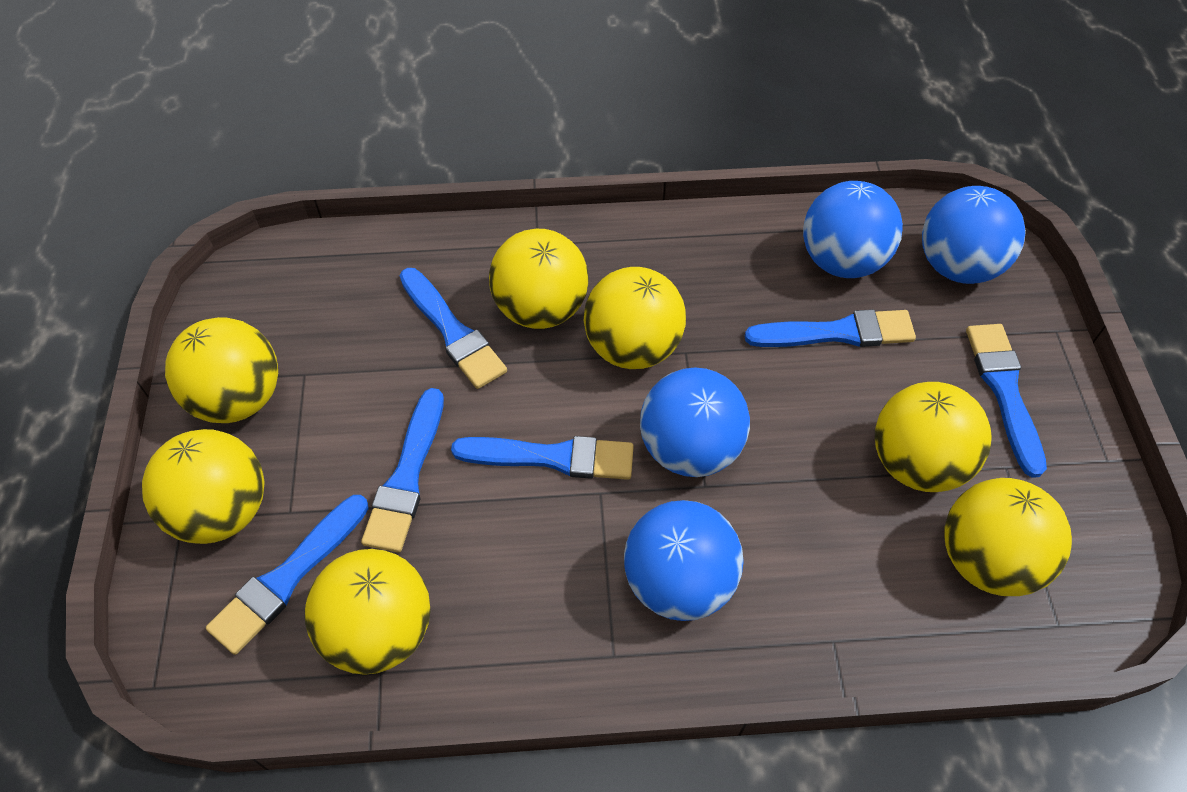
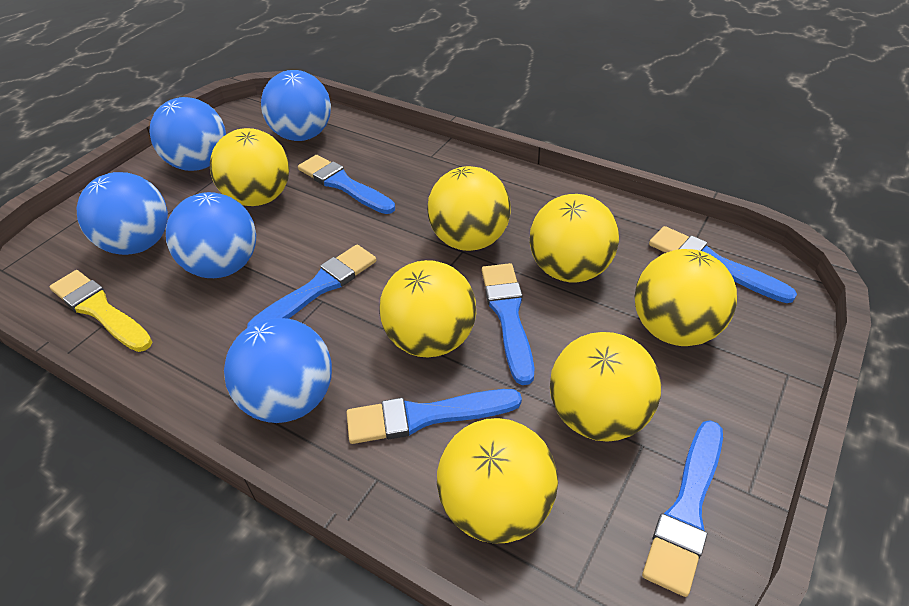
blue ball: 4 -> 5
yellow brush: 0 -> 1

